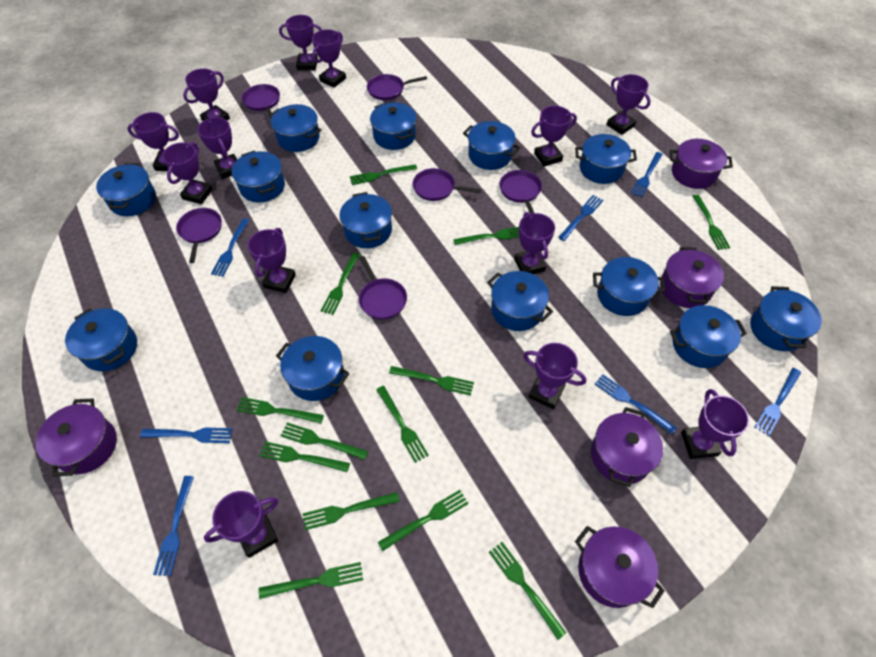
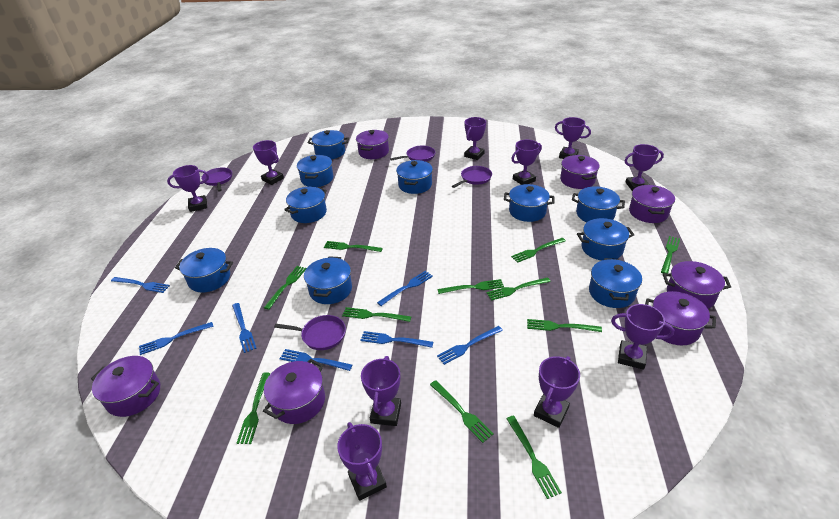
blue pot: 13 -> 10
green fork: 13 -> 11
purple pan: 6 -> 4
purple pot: 5 -> 7
purple trophy: 13 -> 10

